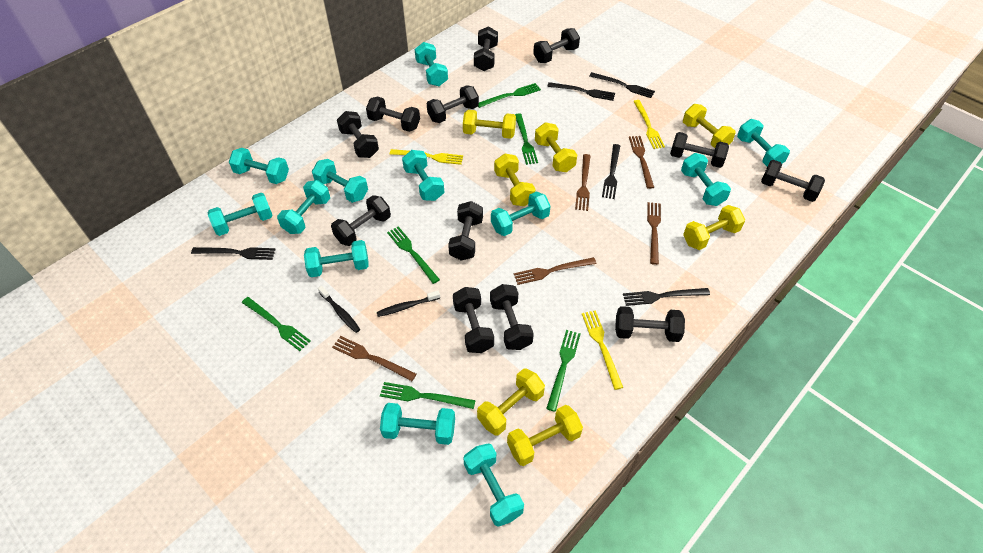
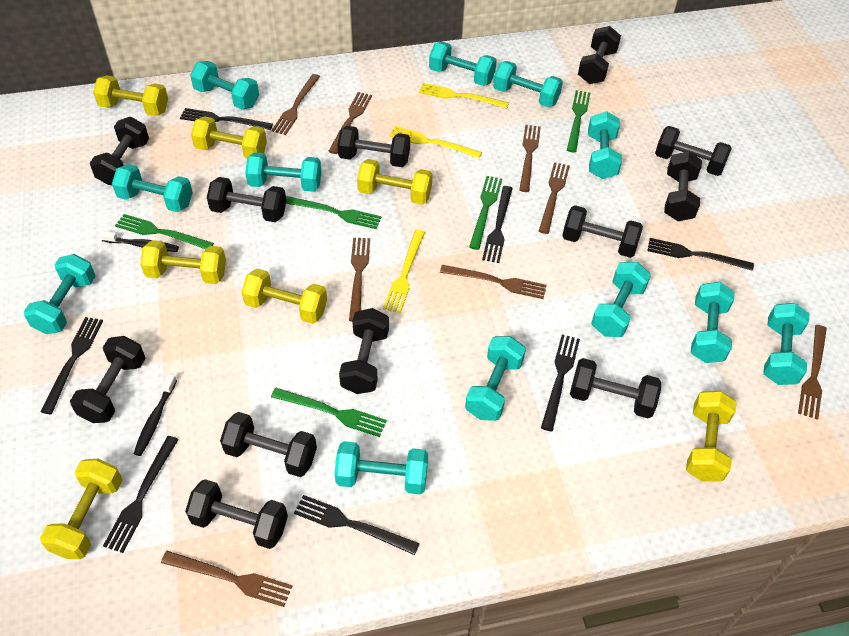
black fork: 5 -> 7
brown fork: 5 -> 8
green fork: 6 -> 5

